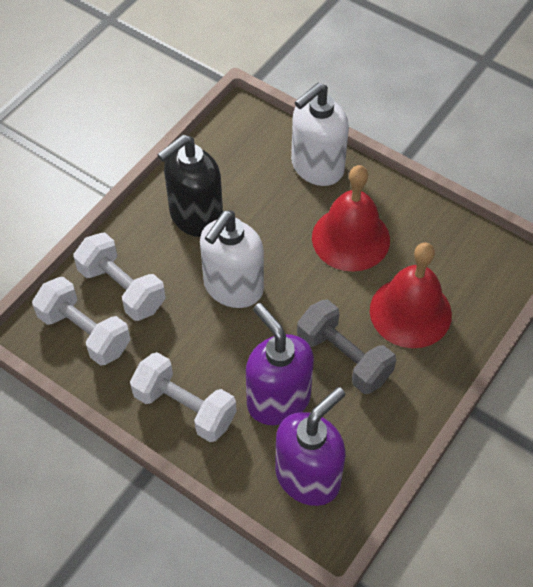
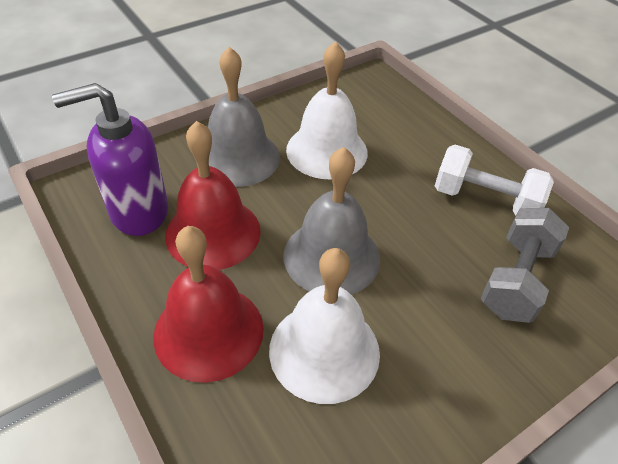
black soap dispenser: 1 -> 0
grey bell: 0 -> 2
purple soap dispenser: 2 -> 1
white bell: 0 -> 2
white dumbbell: 3 -> 1
white soap dispenser: 2 -> 0

